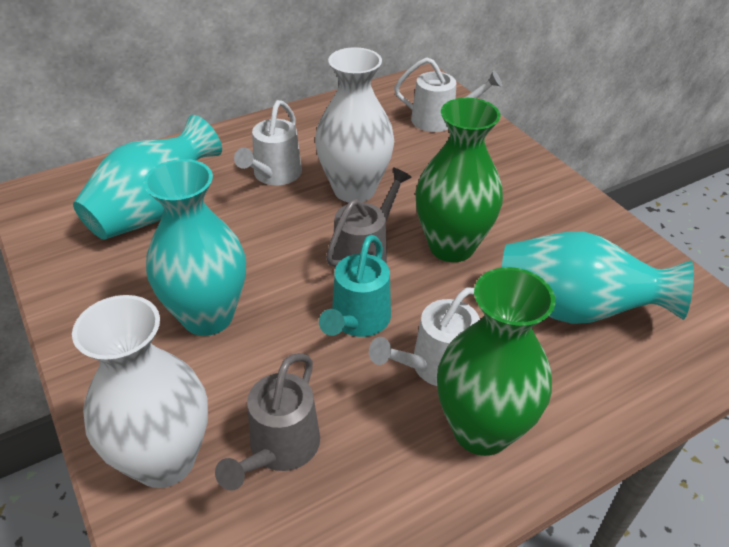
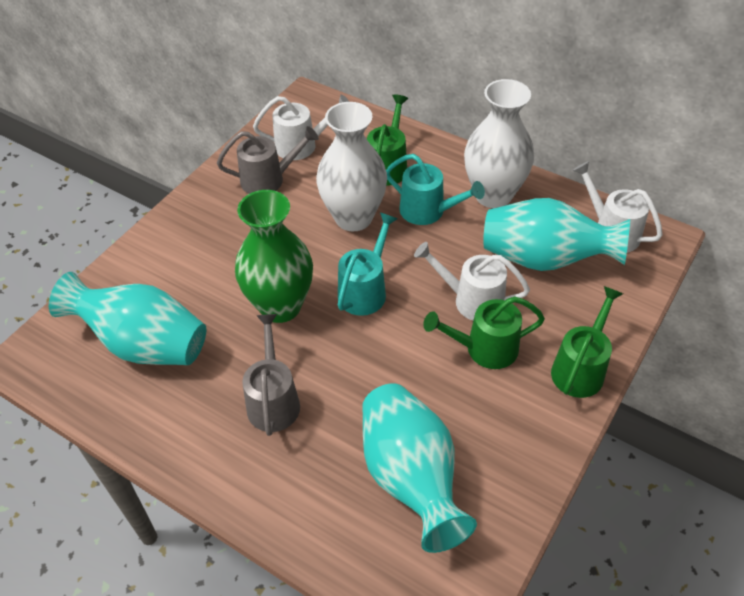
green vase: 2 -> 1
green watering can: 0 -> 3
turquoise watering can: 1 -> 2

